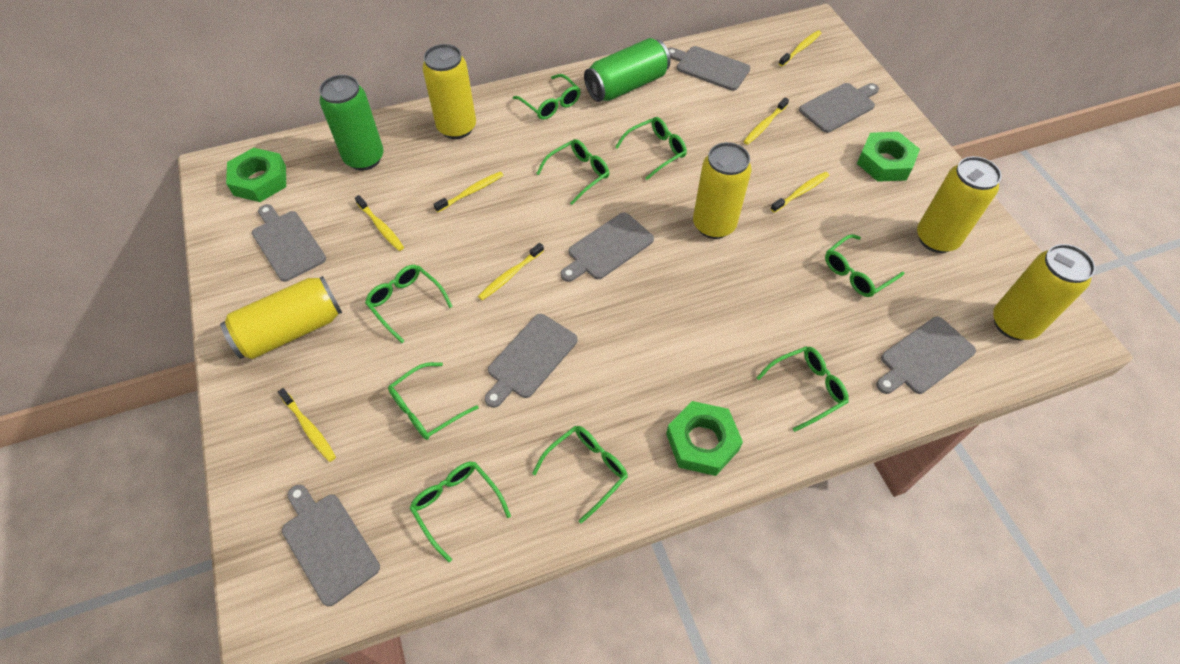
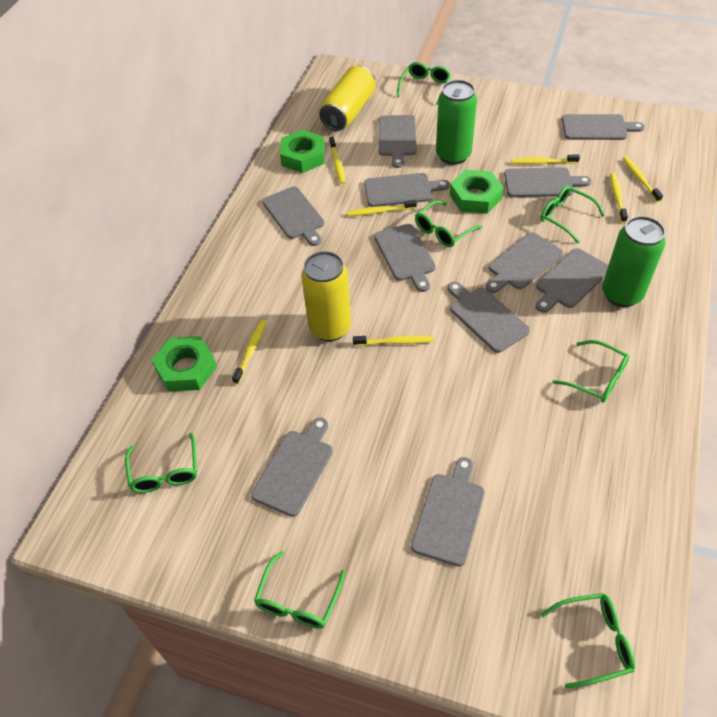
green glasses: 9 -> 7
grey cutting board: 7 -> 11
yellow can: 5 -> 2

